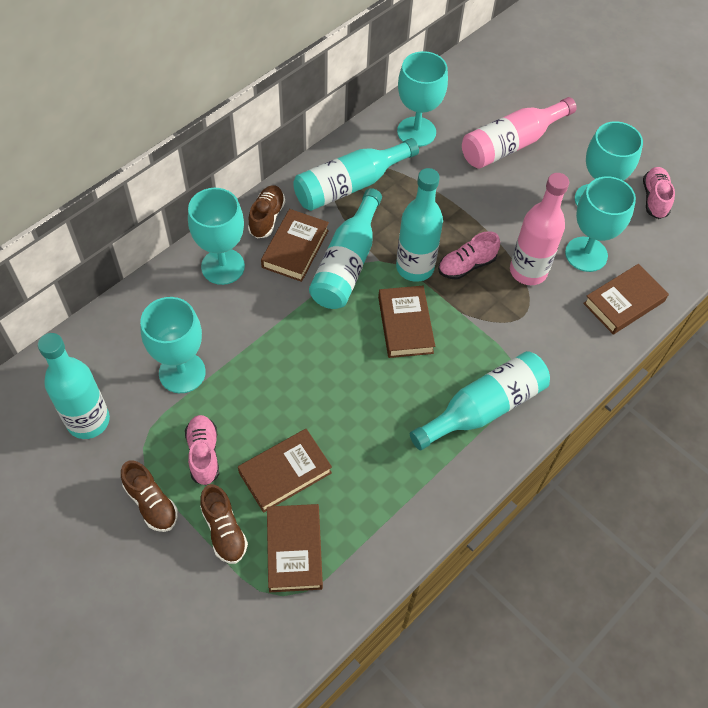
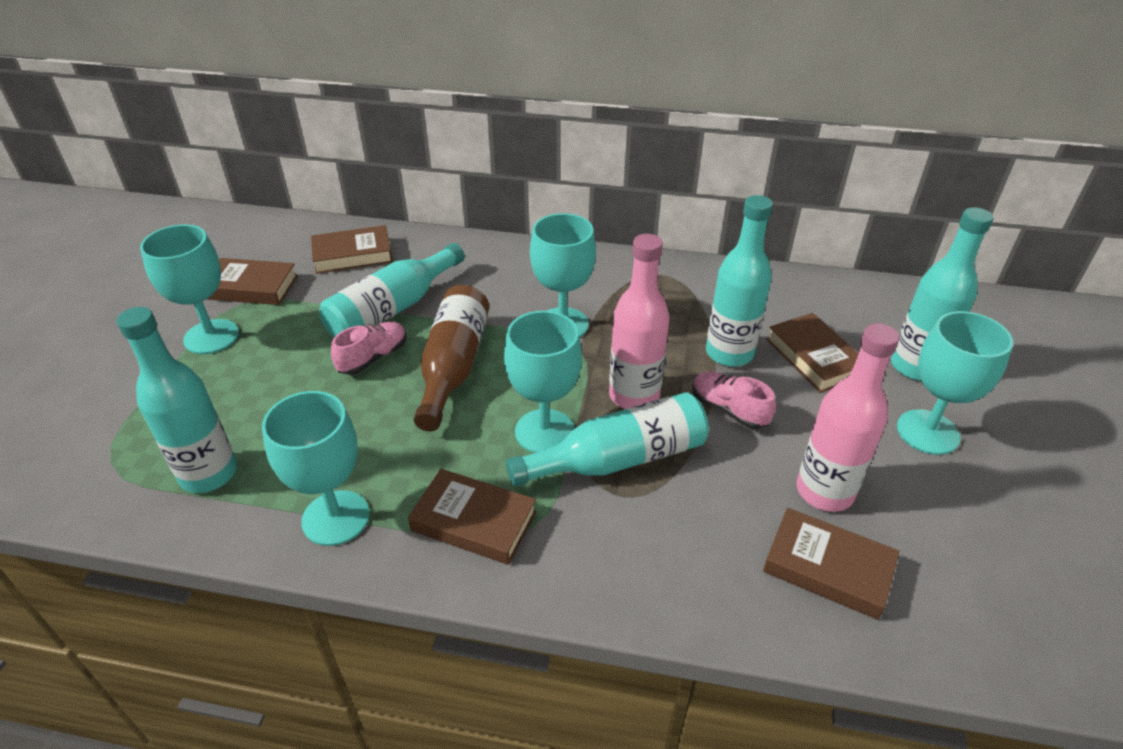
brown bottle: 0 -> 1
brown shoe: 3 -> 0
pink shoe: 3 -> 2

